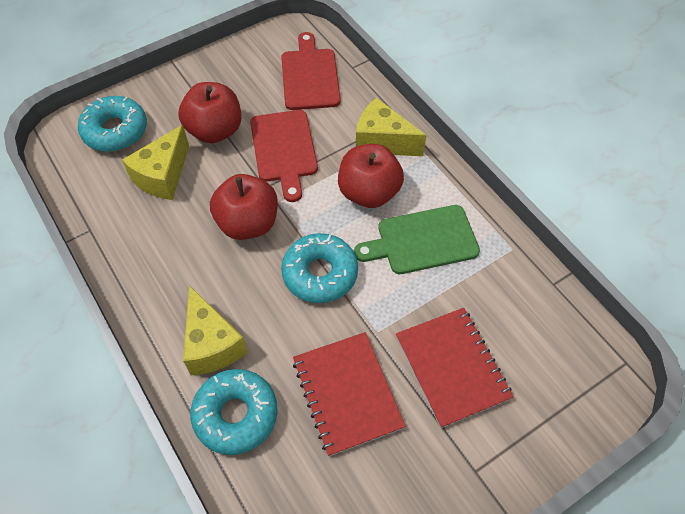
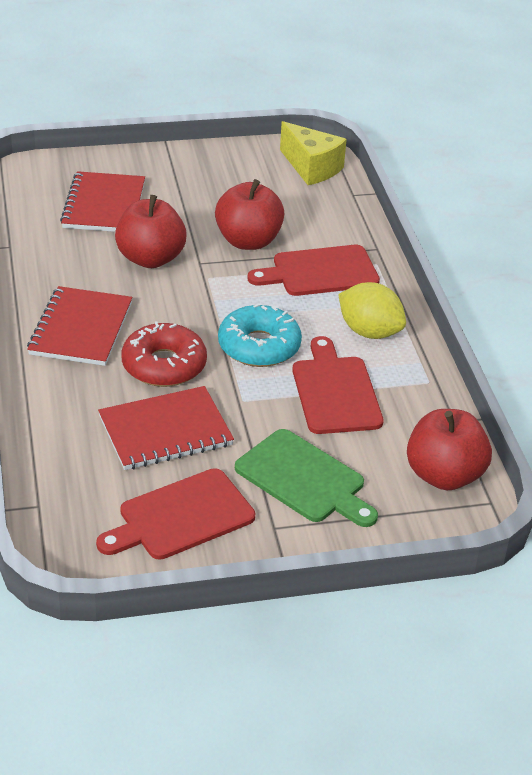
red cutting board: 2 -> 3
red donut: 0 -> 1
red notebook: 2 -> 3
turquoise donut: 3 -> 1
yellow cheese: 3 -> 1
yellow lemon: 0 -> 1

